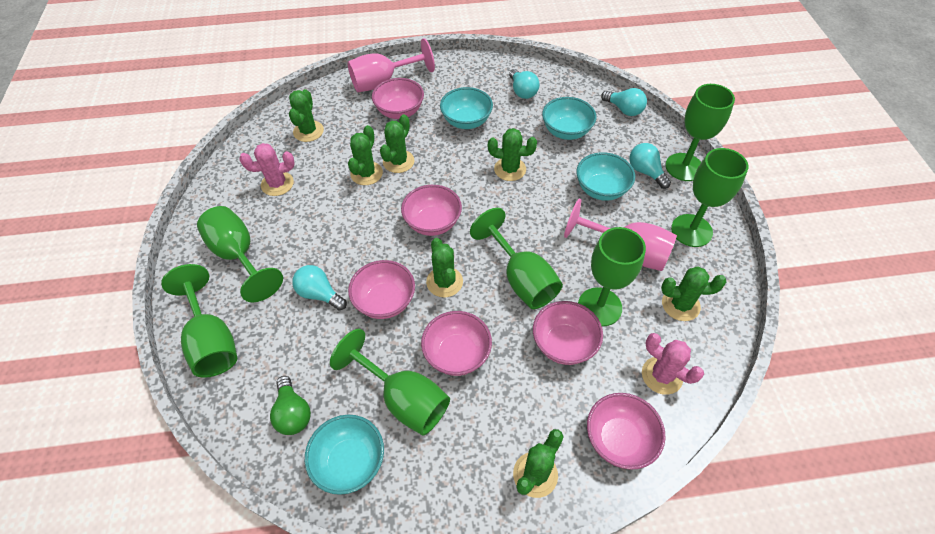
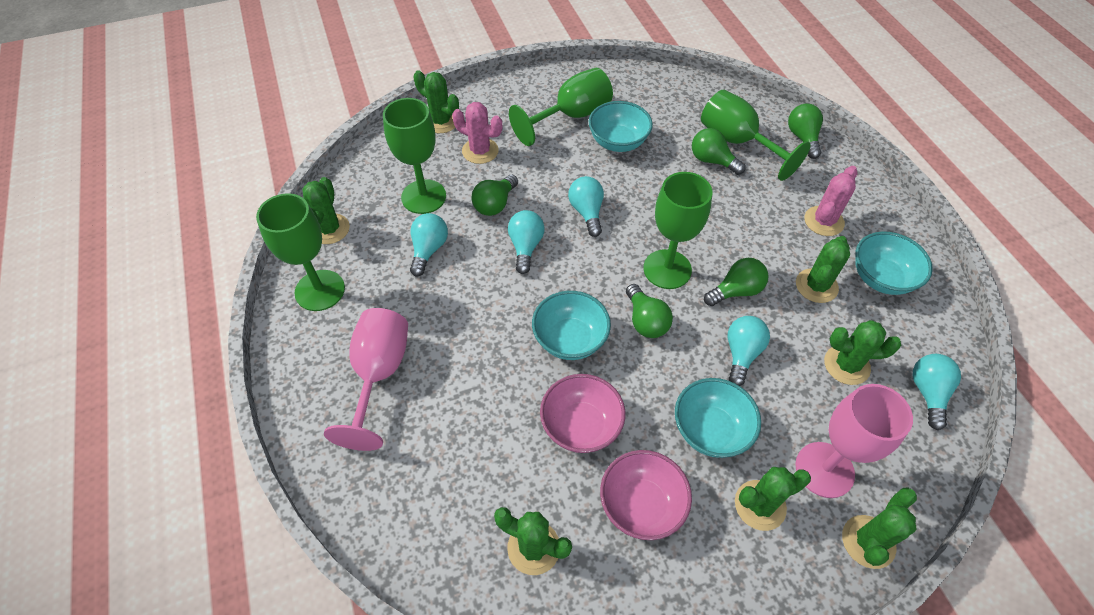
green goblet: 7 -> 5
green light bulb: 1 -> 5
pink bowl: 6 -> 2
turquoise light bulb: 4 -> 5

